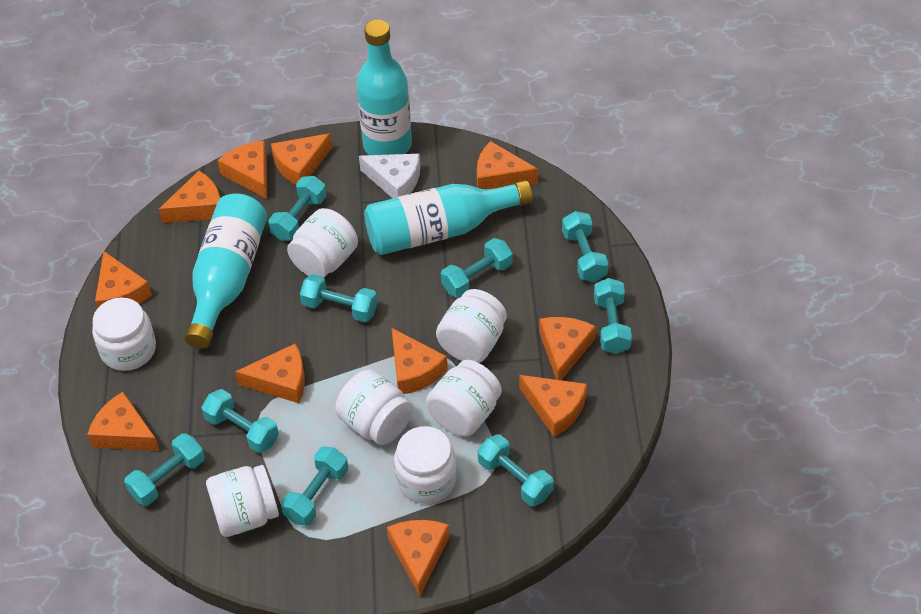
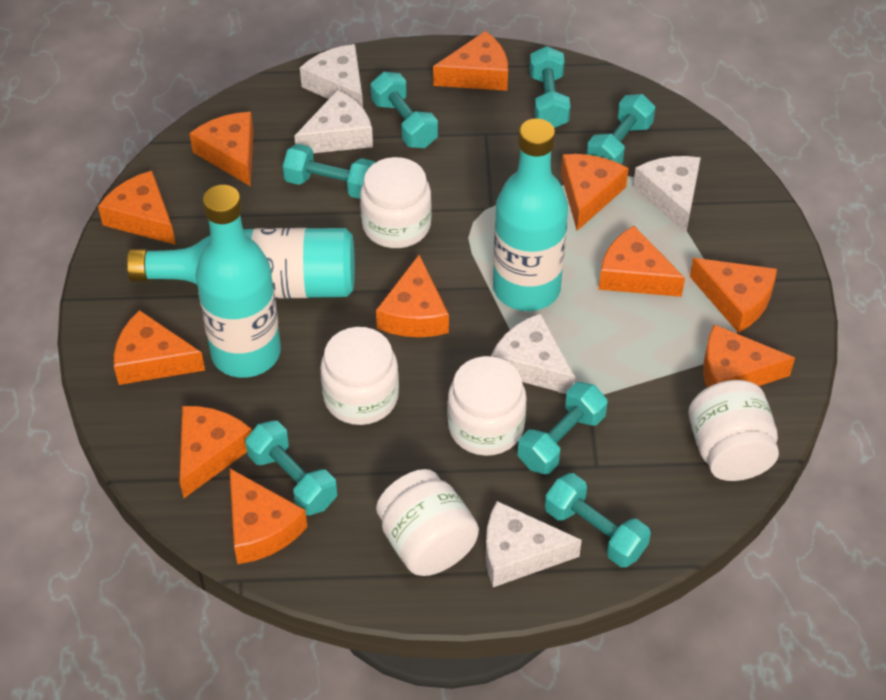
turquoise dumbbell: 9 -> 7
white cheese: 1 -> 5
white jar: 7 -> 5

